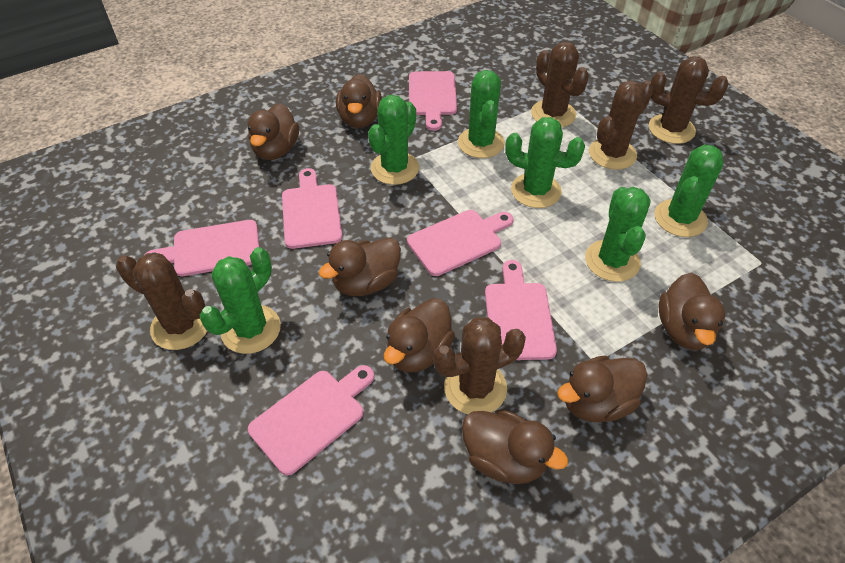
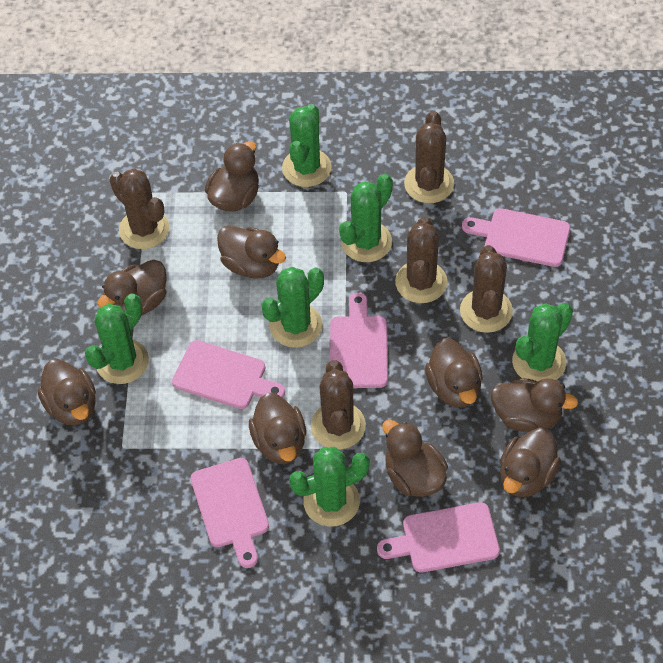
brown duck: 7 -> 9
pink cutting board: 6 -> 5

